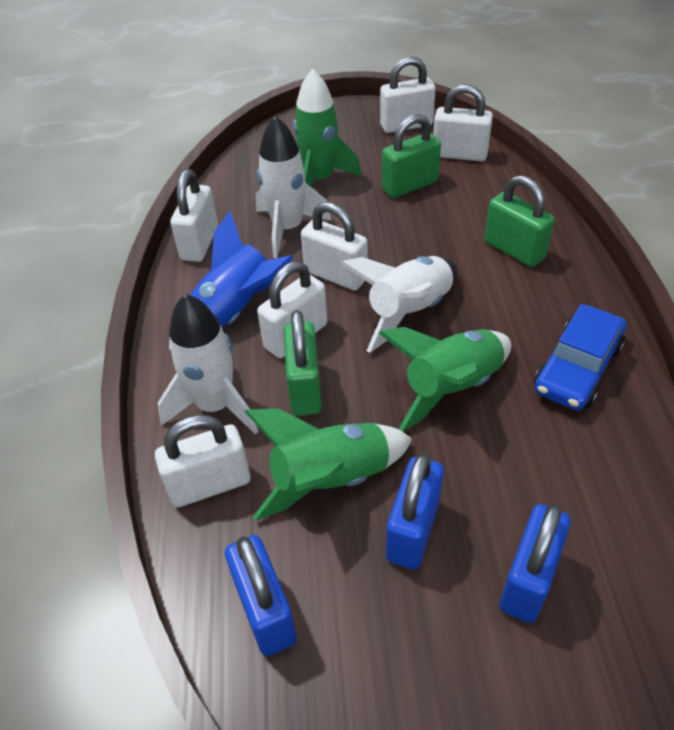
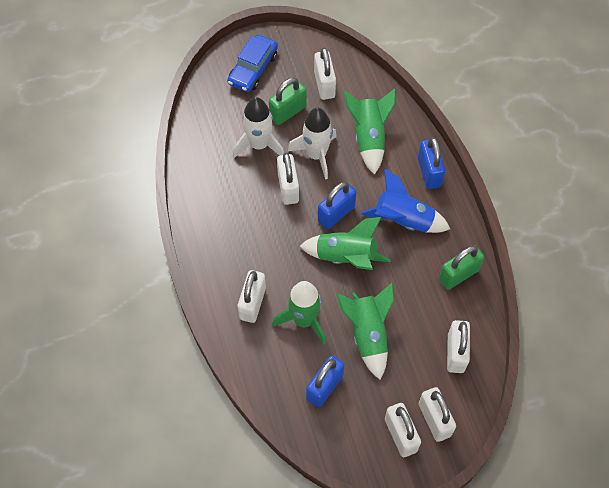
green padlock: 3 -> 2
green rocket: 3 -> 4
white rocket: 3 -> 2

